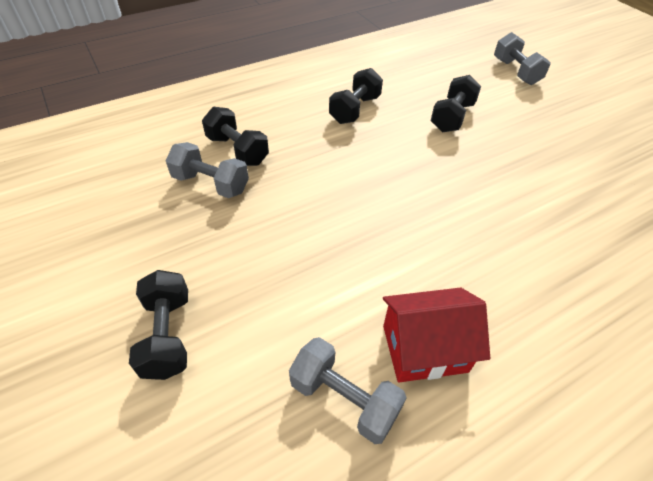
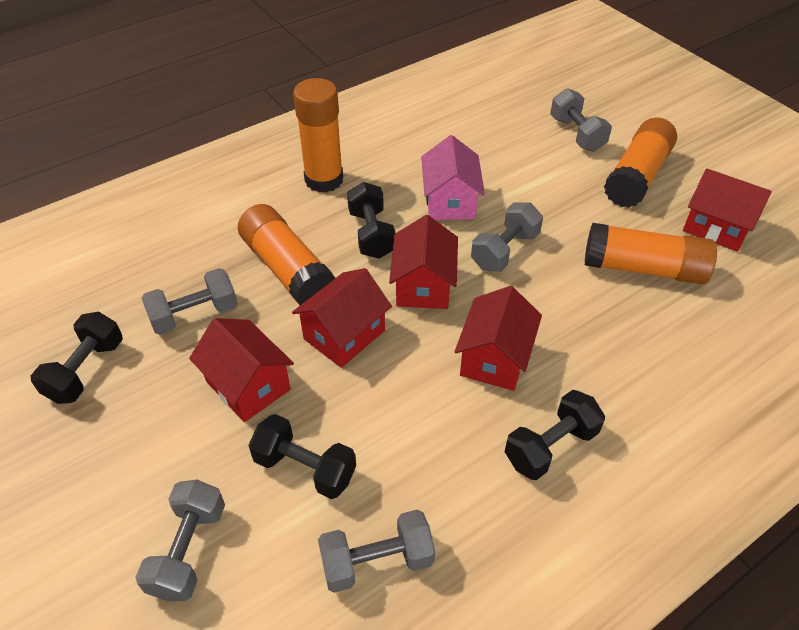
grey dumbbell: 3 -> 5
orange glue stick: 0 -> 4
pink house: 0 -> 1
red house: 1 -> 5

